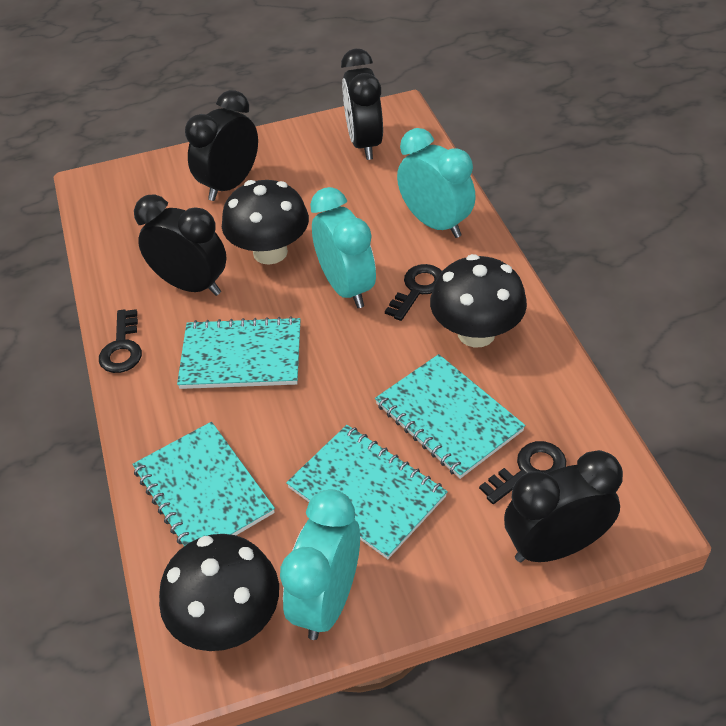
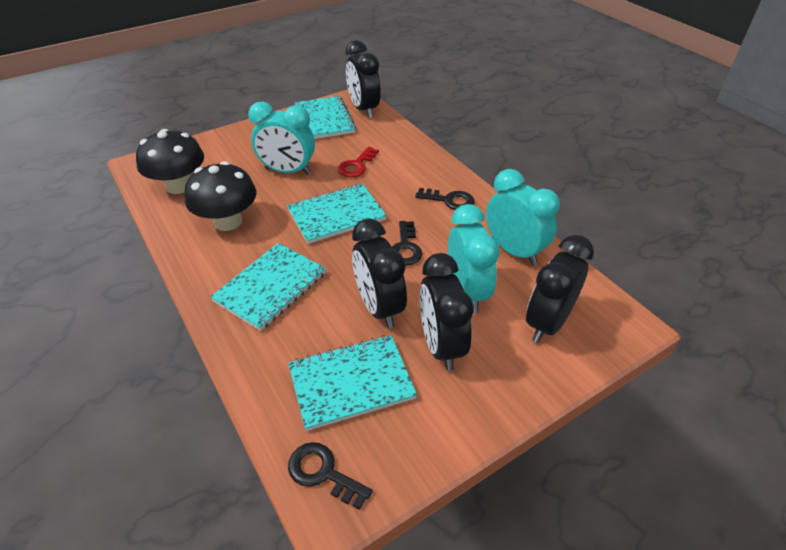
black mushroom: 3 -> 2
red key: 0 -> 1

